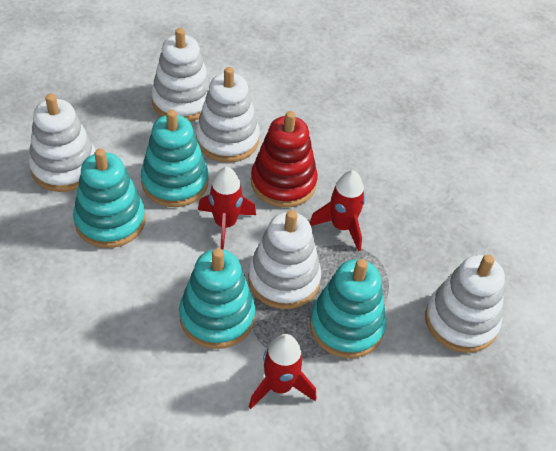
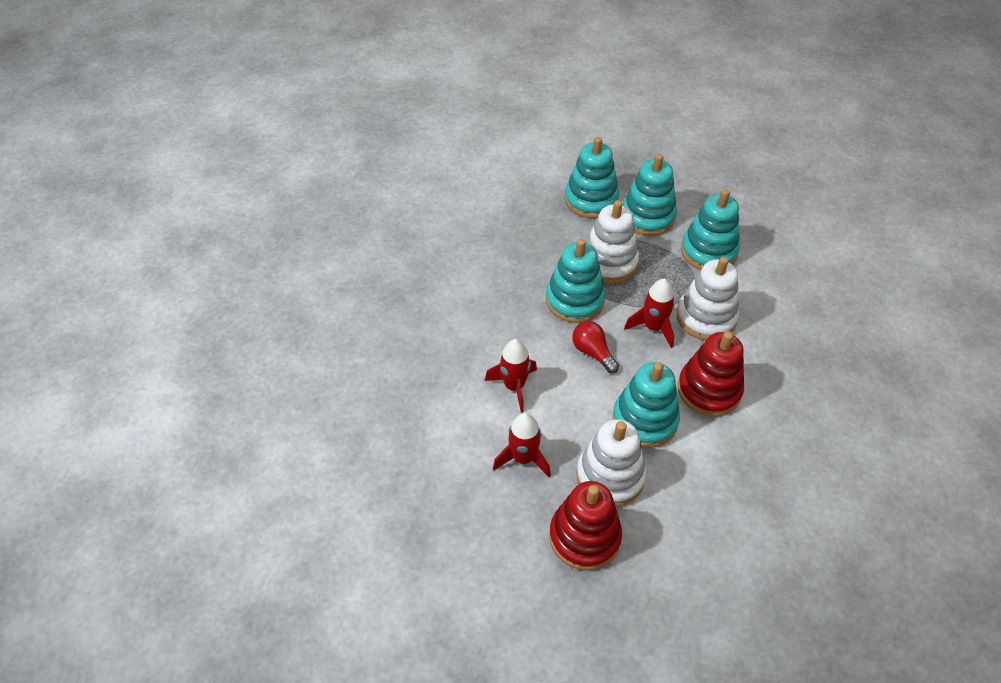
red light bulb: 0 -> 1
red stacking toy: 1 -> 2
turquoise stacking toy: 4 -> 5
white stacking toy: 5 -> 3

